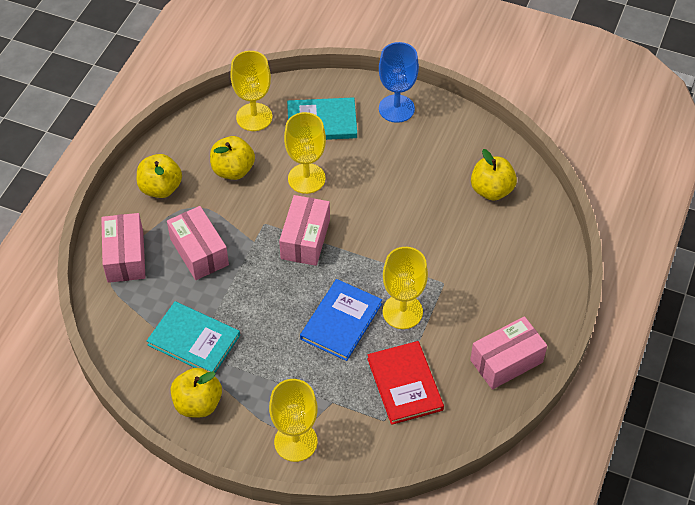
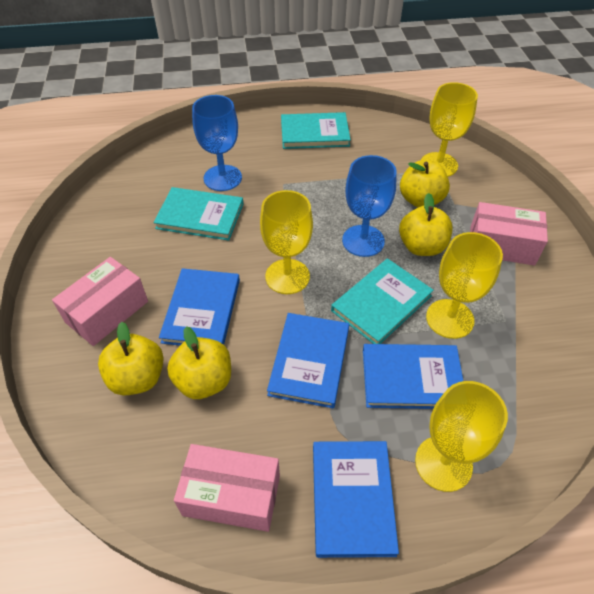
blue book: 1 -> 4
blue goblet: 1 -> 2
pink box: 4 -> 3
red book: 1 -> 0
turquoise book: 2 -> 3

